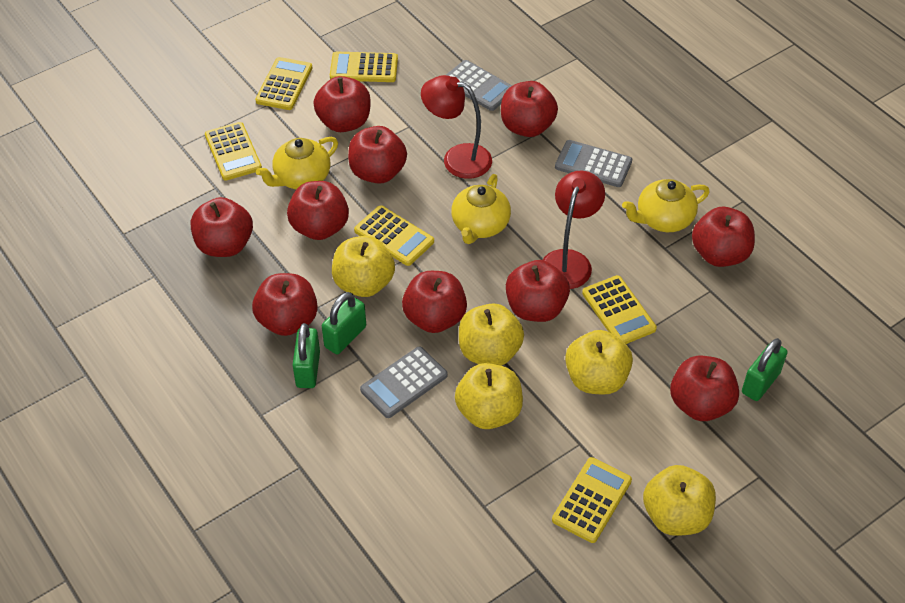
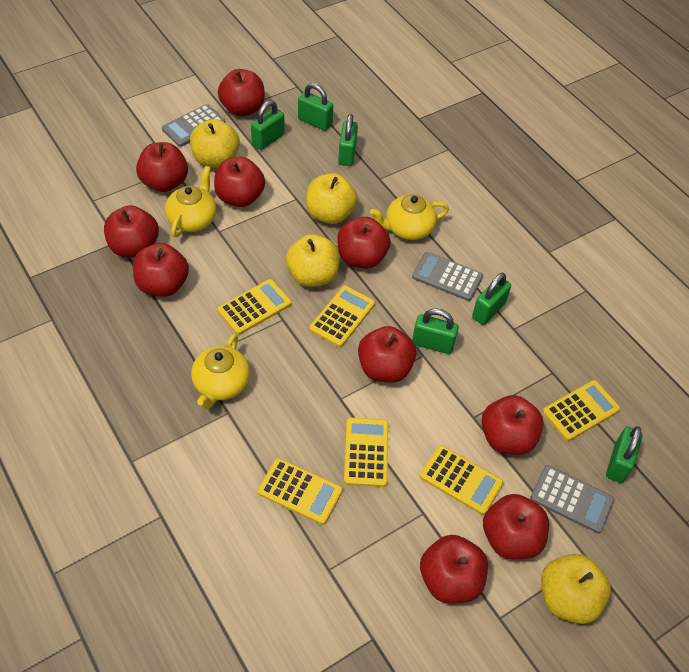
green padlock: 3 -> 6
red lamp: 2 -> 0
yellow apple: 5 -> 4

